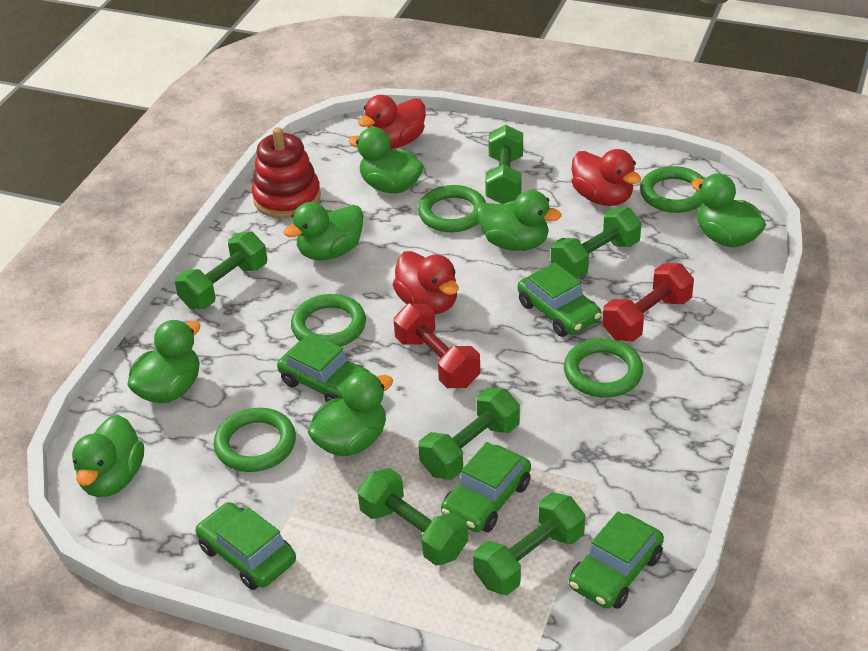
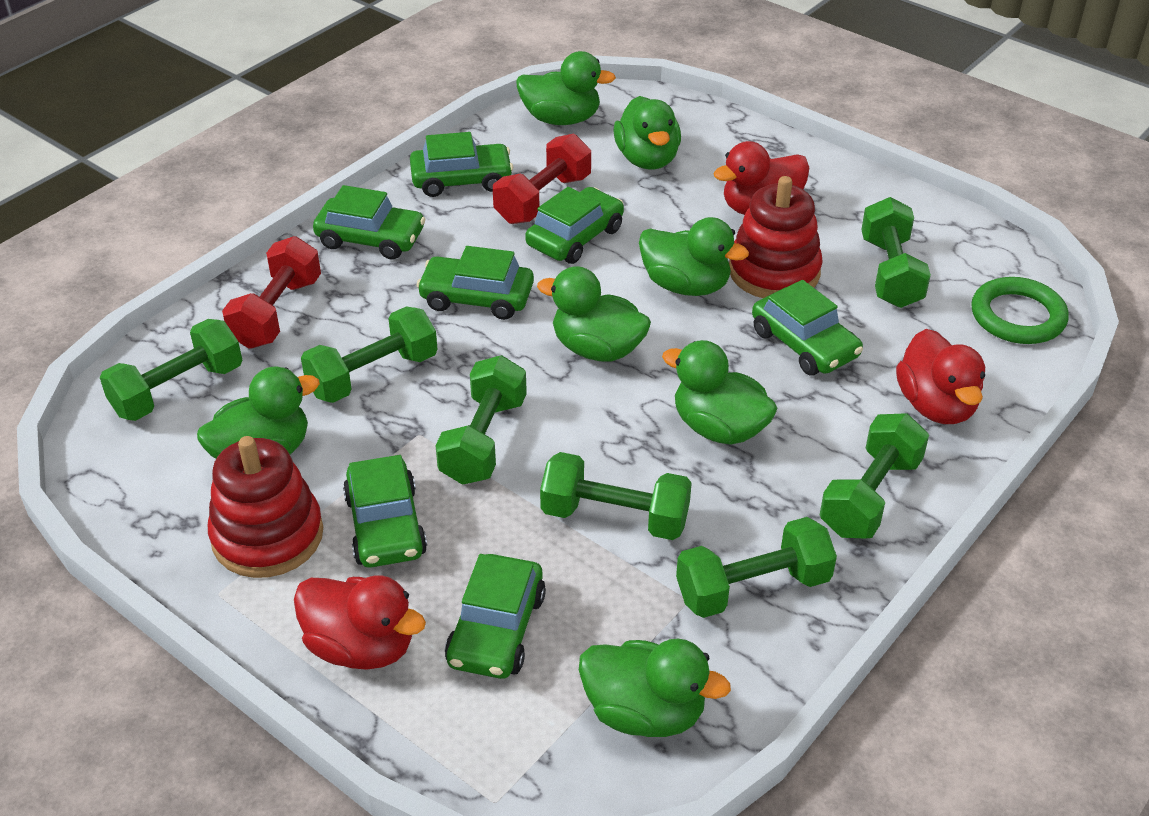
green car: 5 -> 7
green dumbbell: 6 -> 7
green ring: 5 -> 1
red stacking toy: 1 -> 2

